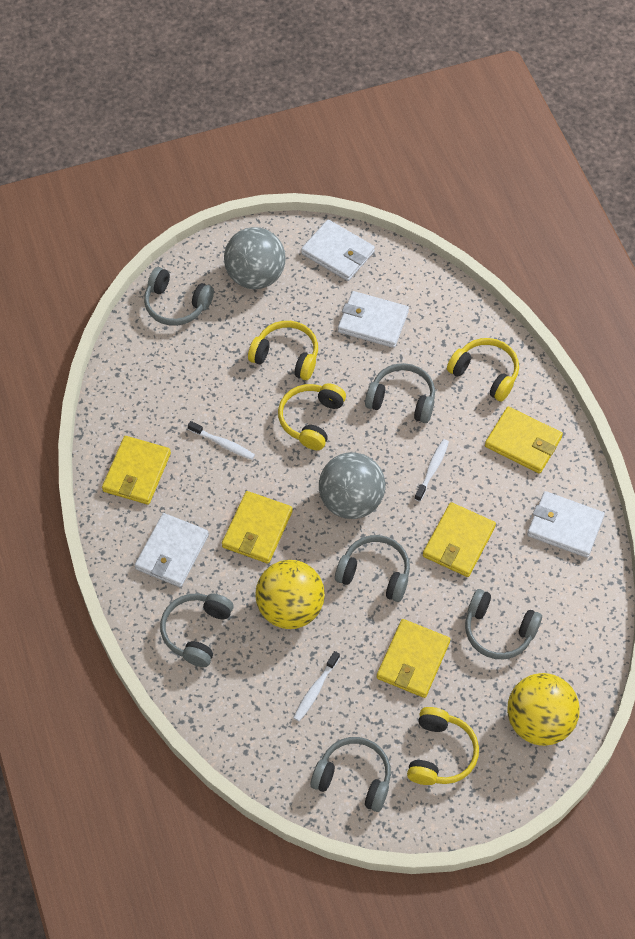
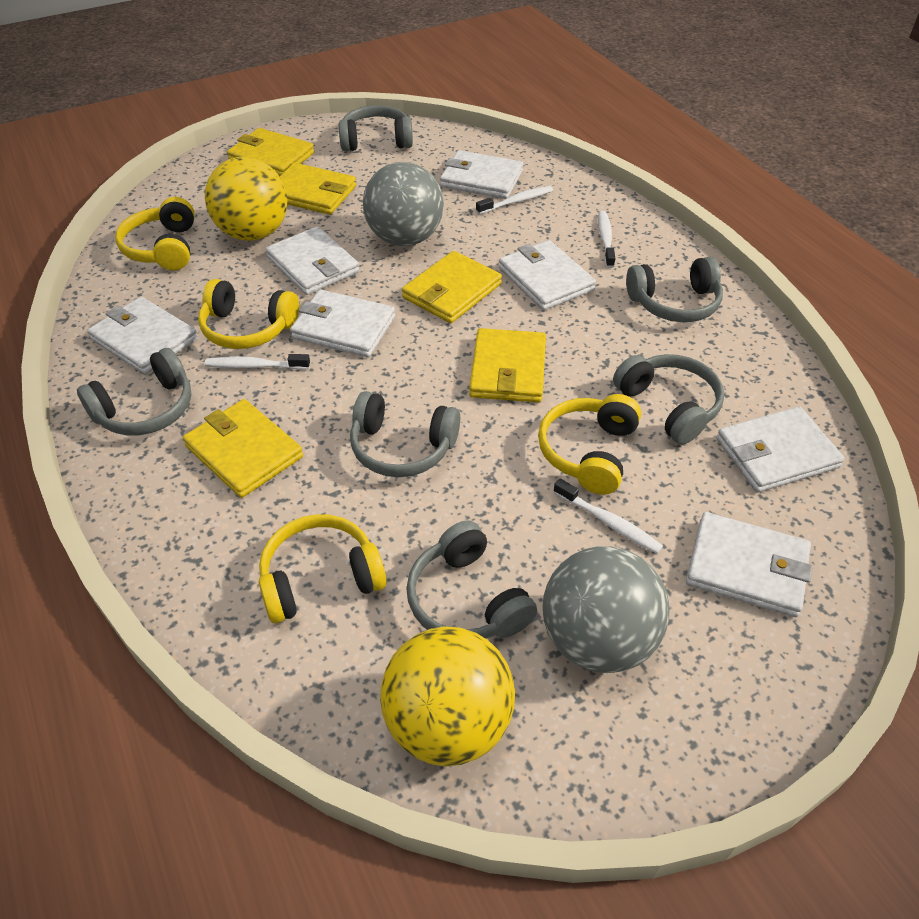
white toothbrush: 3 -> 4
white wallet: 4 -> 7

